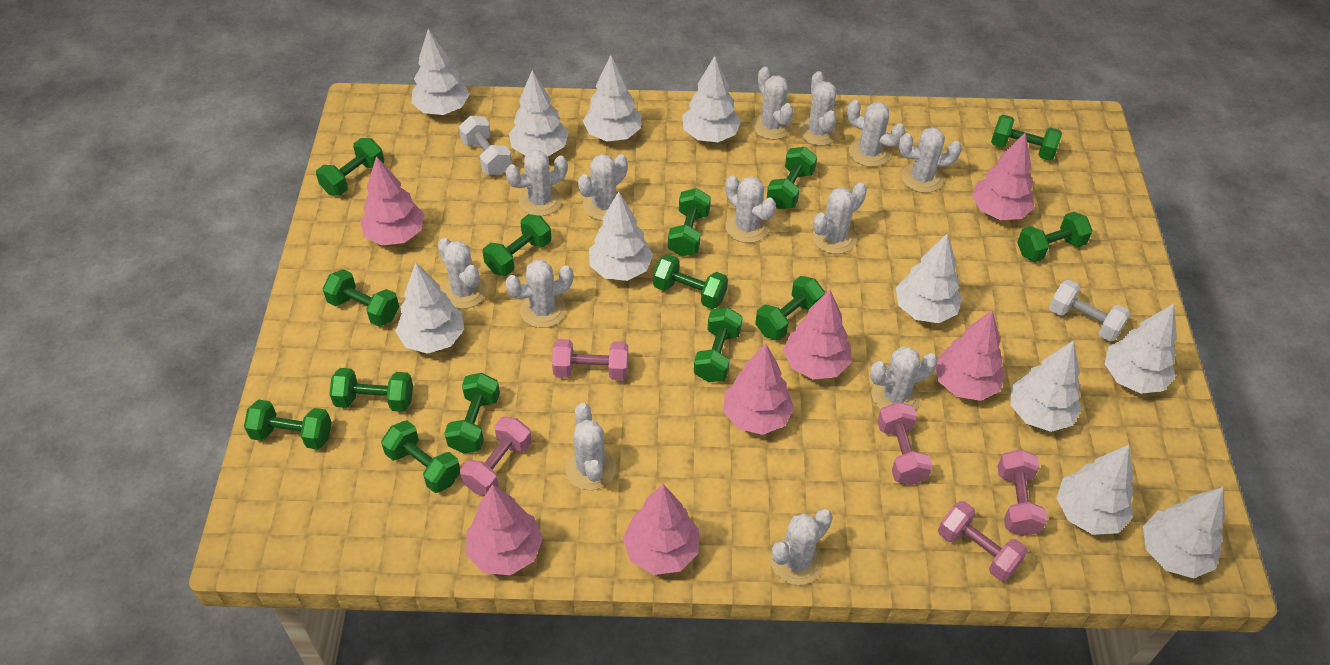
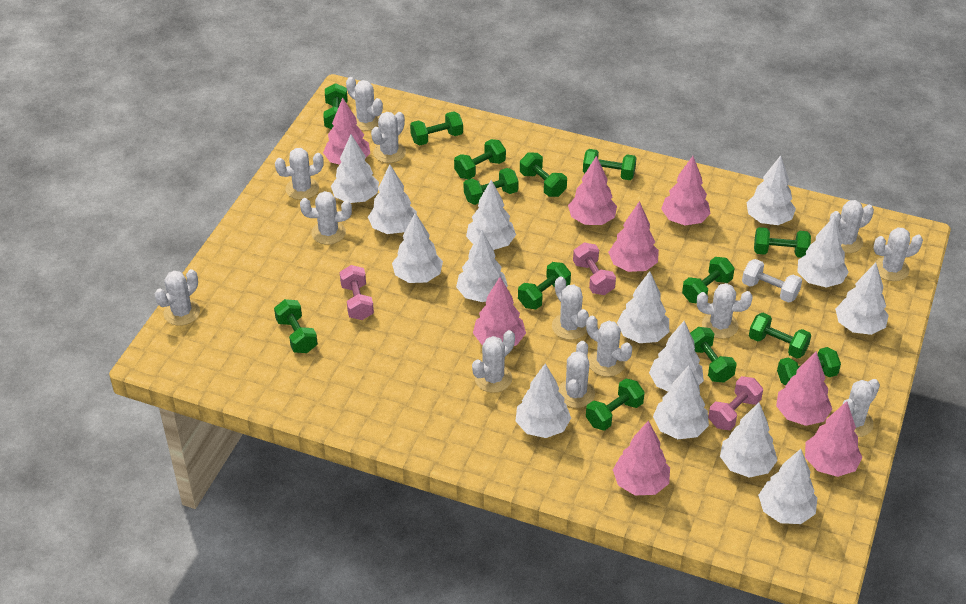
pink dumbbell: 5 -> 3
pink tree: 7 -> 8
white dumbbell: 2 -> 1
white tree: 11 -> 14

